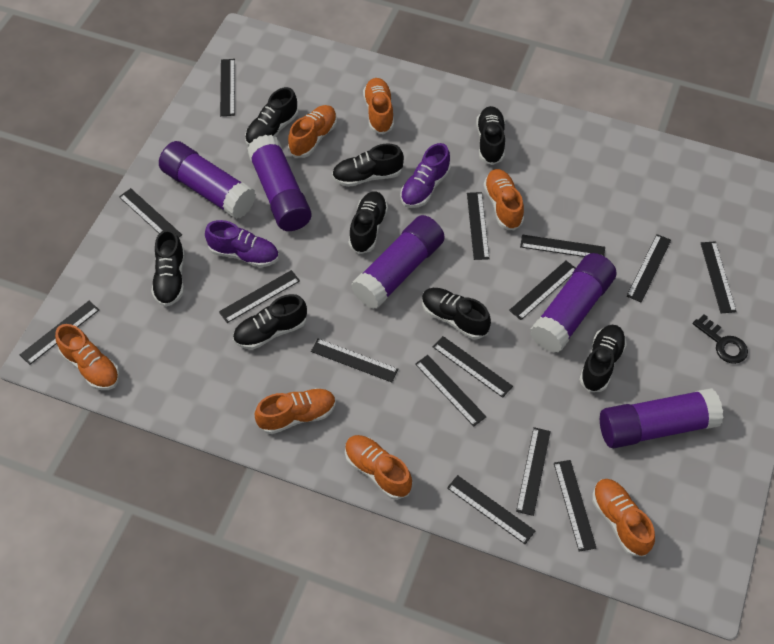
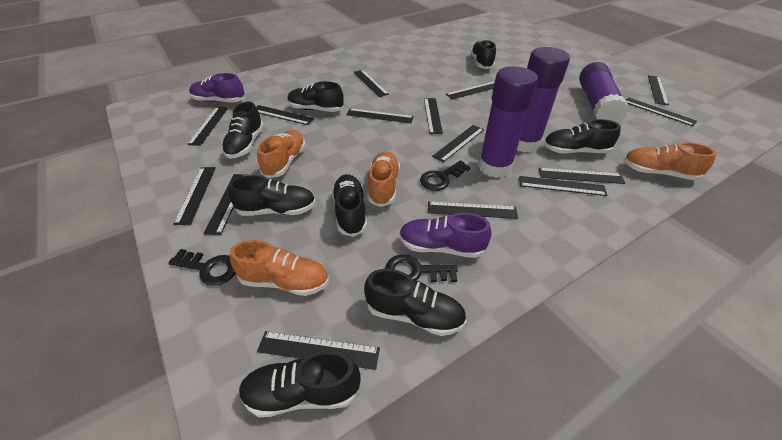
black key: 1 -> 3
orange shoe: 7 -> 4
purple glue stick: 5 -> 3

